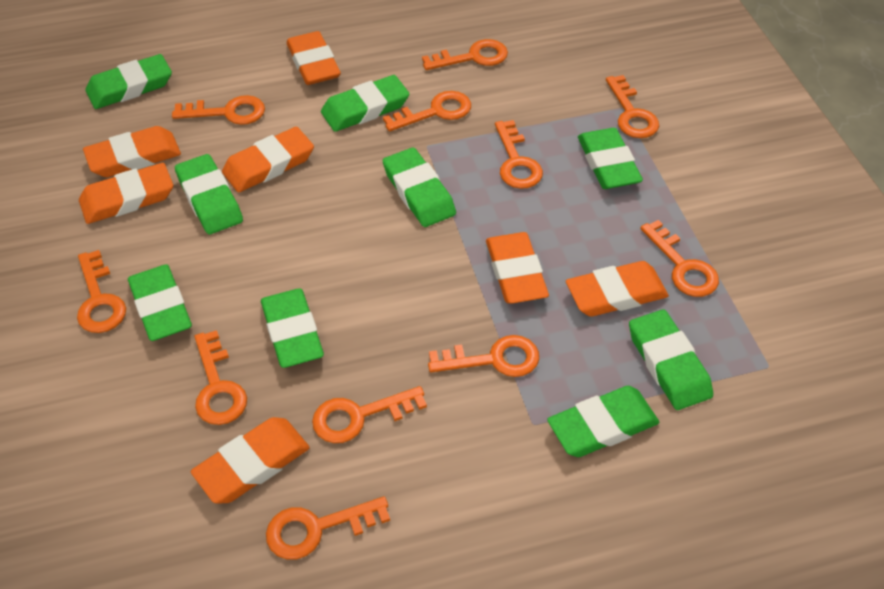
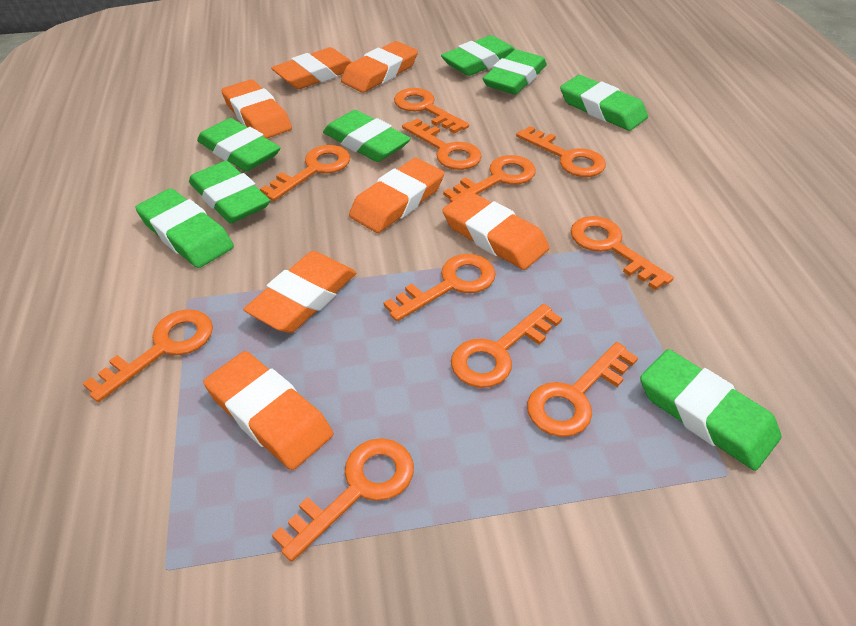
green eraser: 9 -> 8

